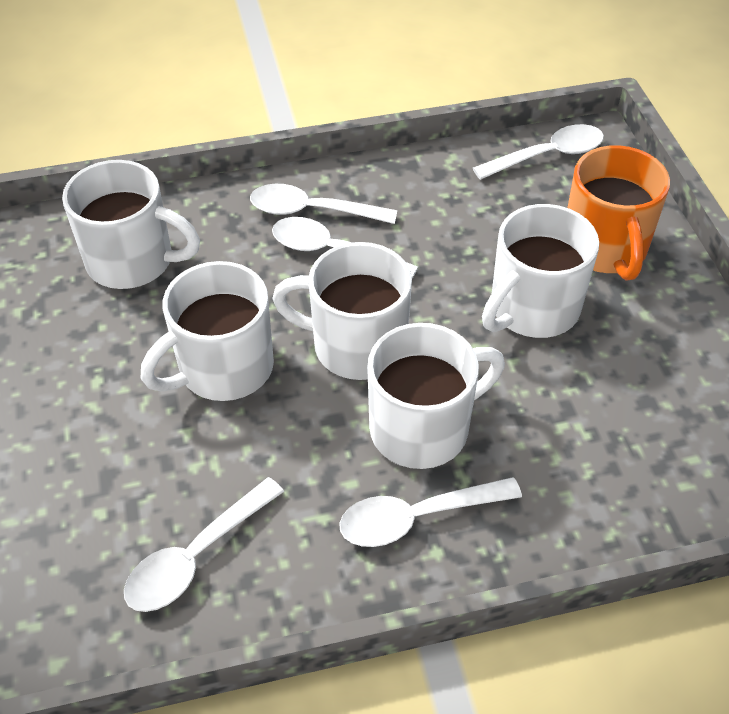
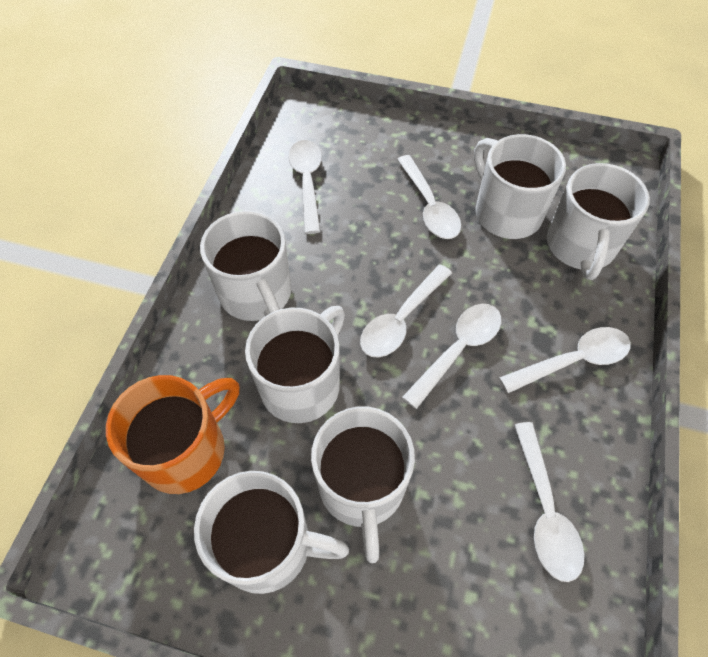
white mug: 5 -> 6
white spoon: 5 -> 6

